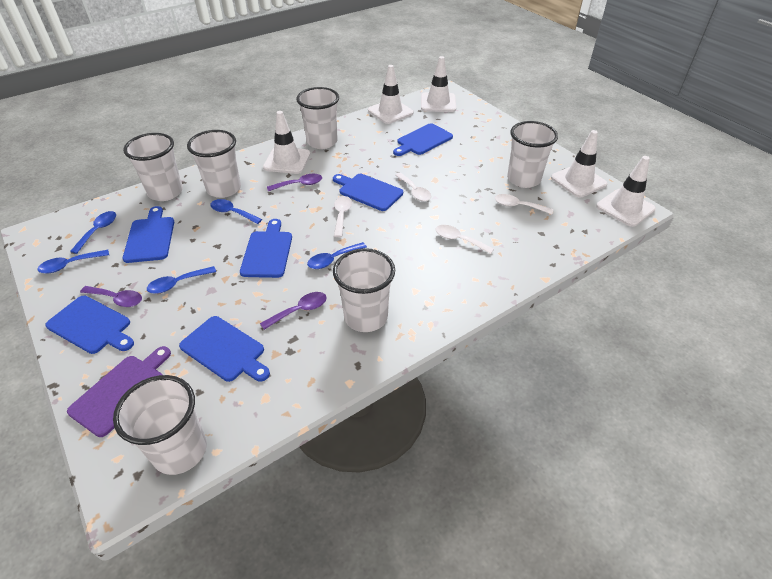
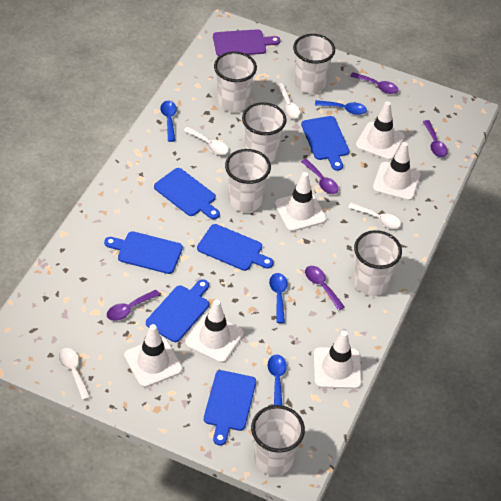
blue spoon: 5 -> 4
purple spoon: 3 -> 5
white traffic cone: 5 -> 6

